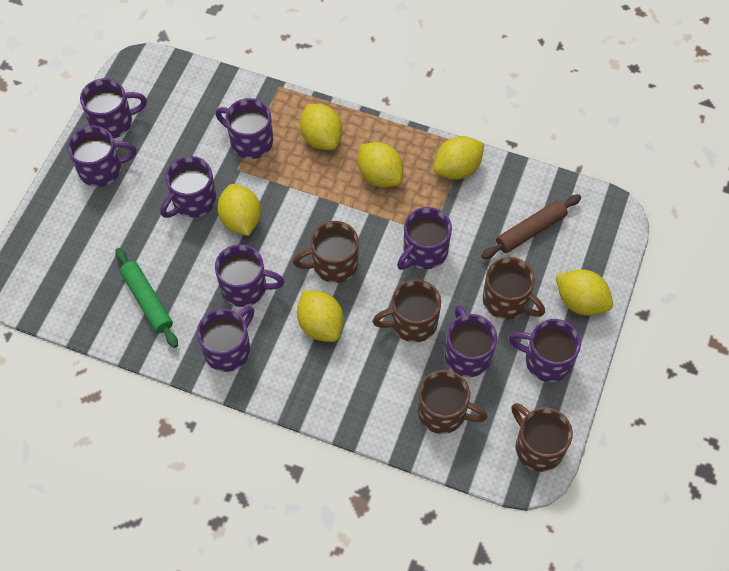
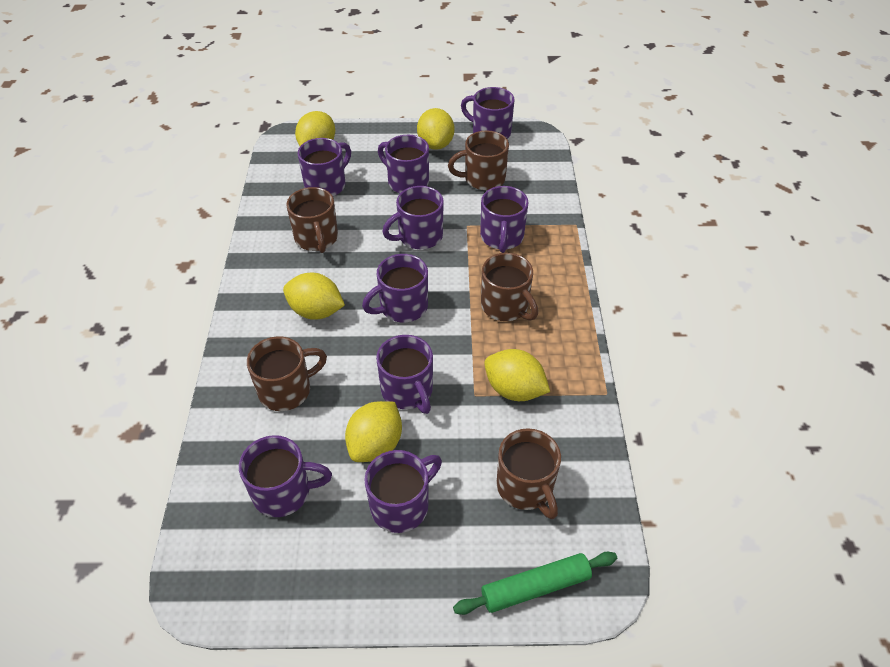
brown rolling pin: 1 -> 0
yellow lemon: 6 -> 5

